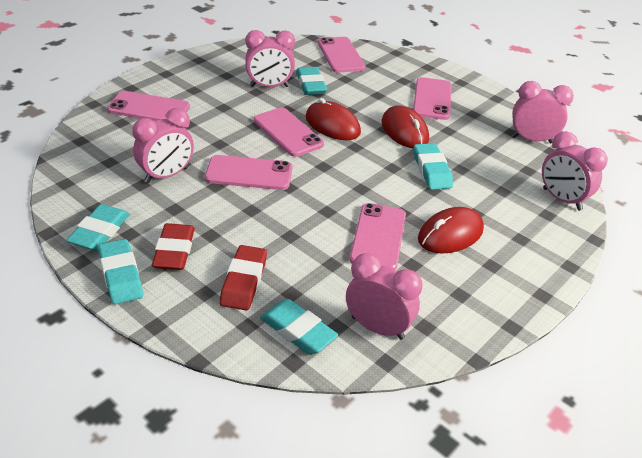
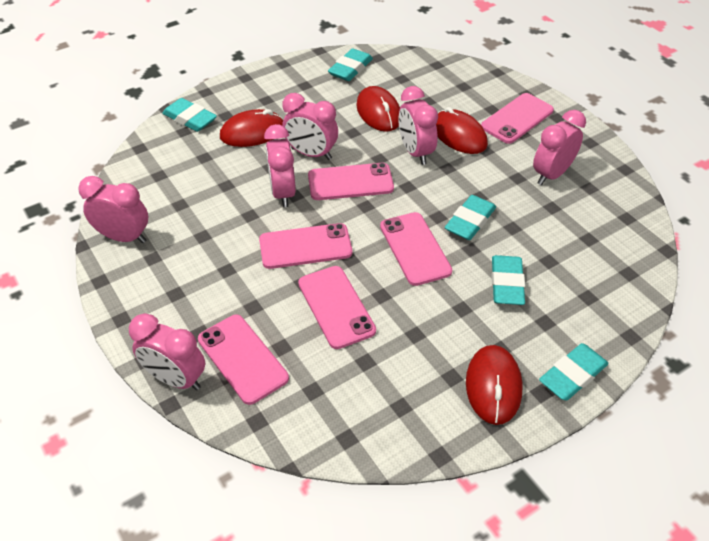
pink clock: 5 -> 6
red eraser: 2 -> 0
red mouse: 3 -> 4

